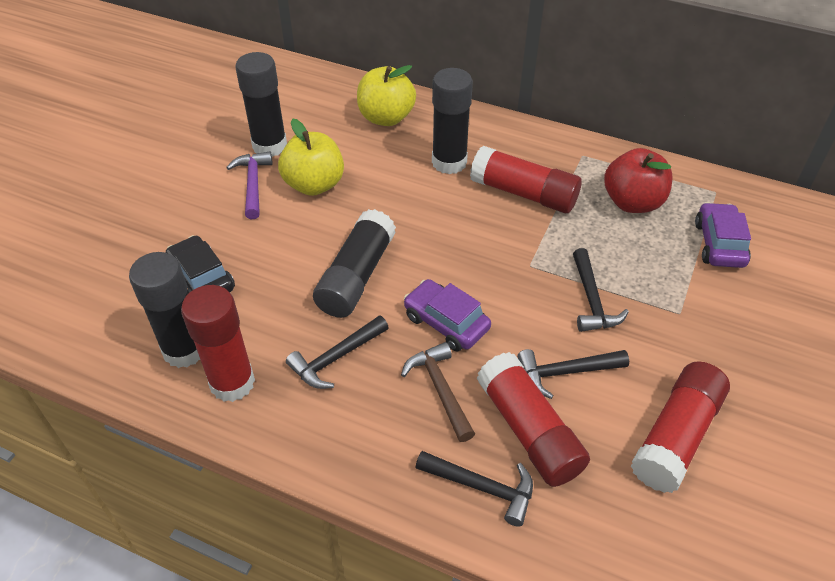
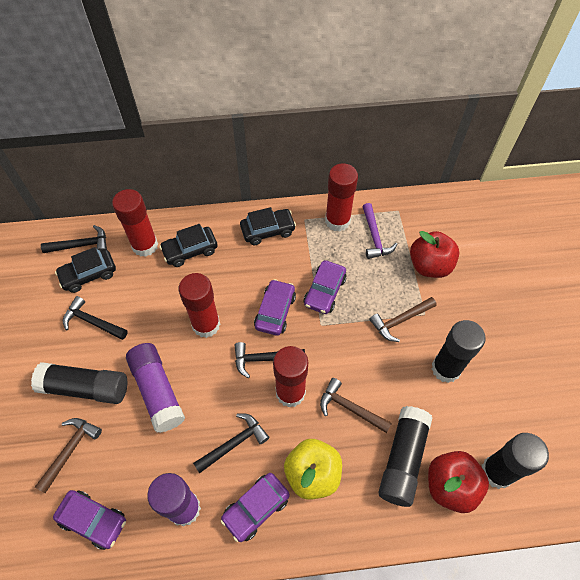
black car: 1 -> 3
brown hammer: 1 -> 3
purple car: 2 -> 4
purple glue stick: 0 -> 2
red apple: 1 -> 2
yellow apple: 2 -> 1

